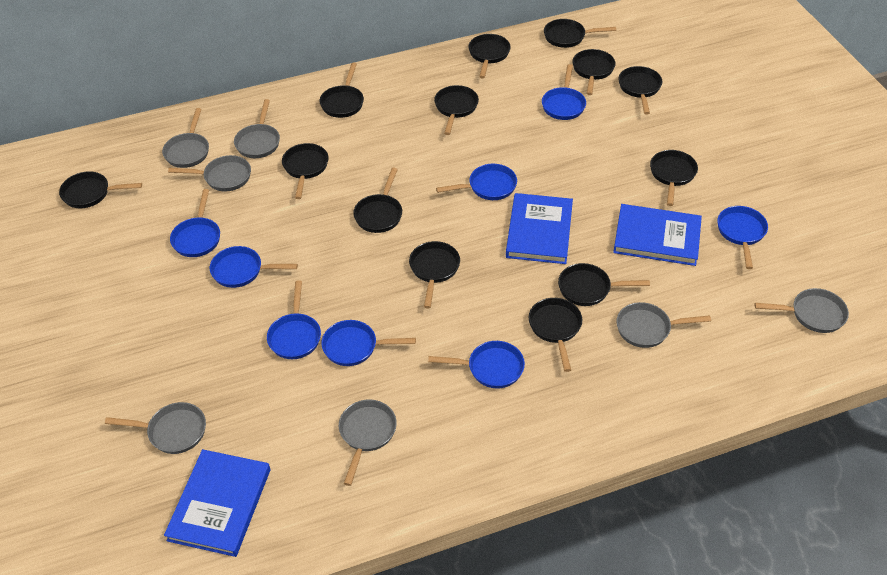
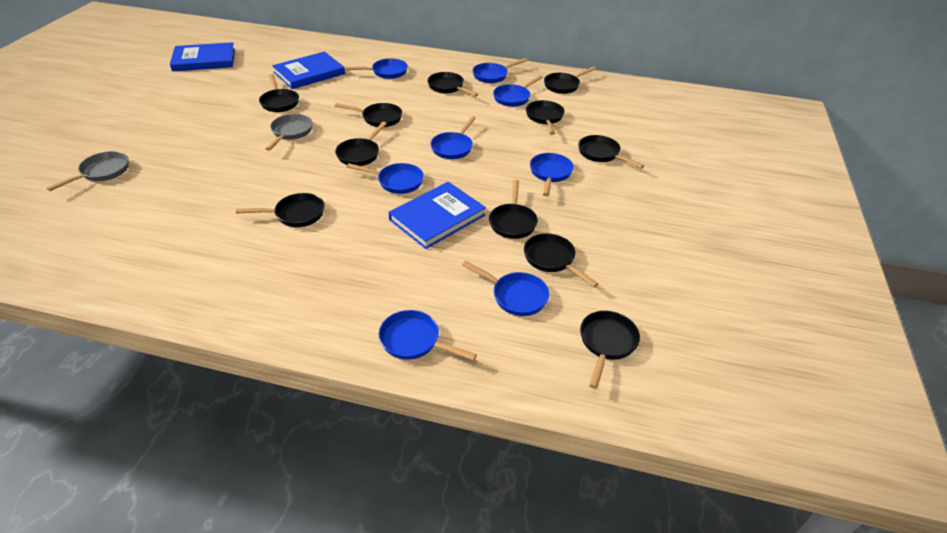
black pan: 13 -> 11
grey pan: 7 -> 2

